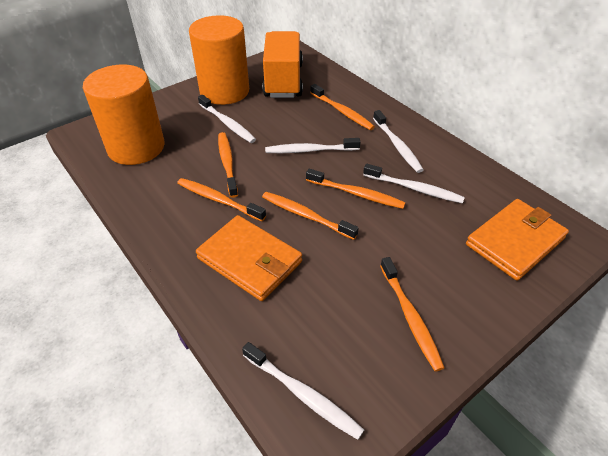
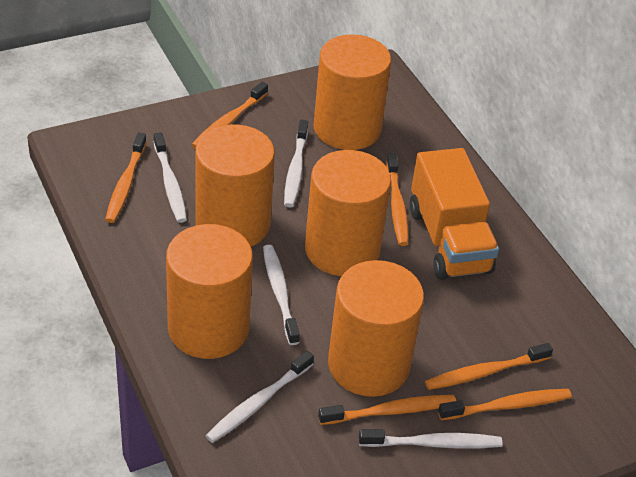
orange cylinder: 2 -> 5
orange wallet: 2 -> 0

